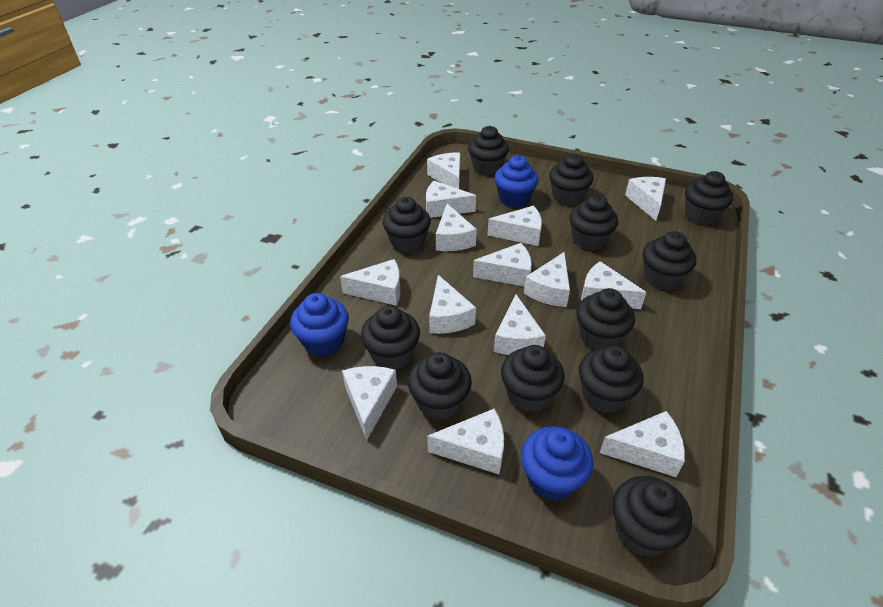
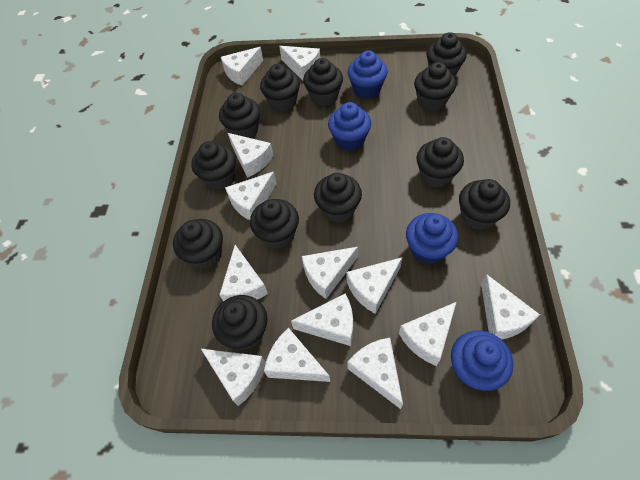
blue cupcake: 3 -> 4
white cheese: 14 -> 13

